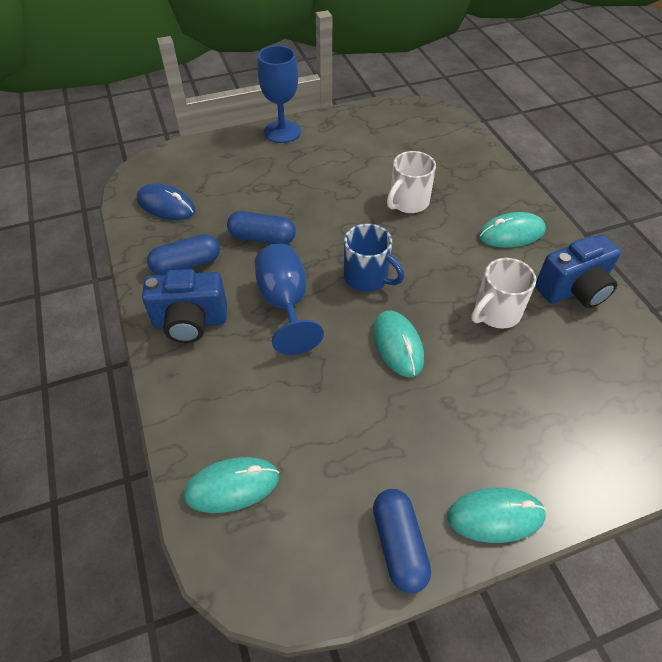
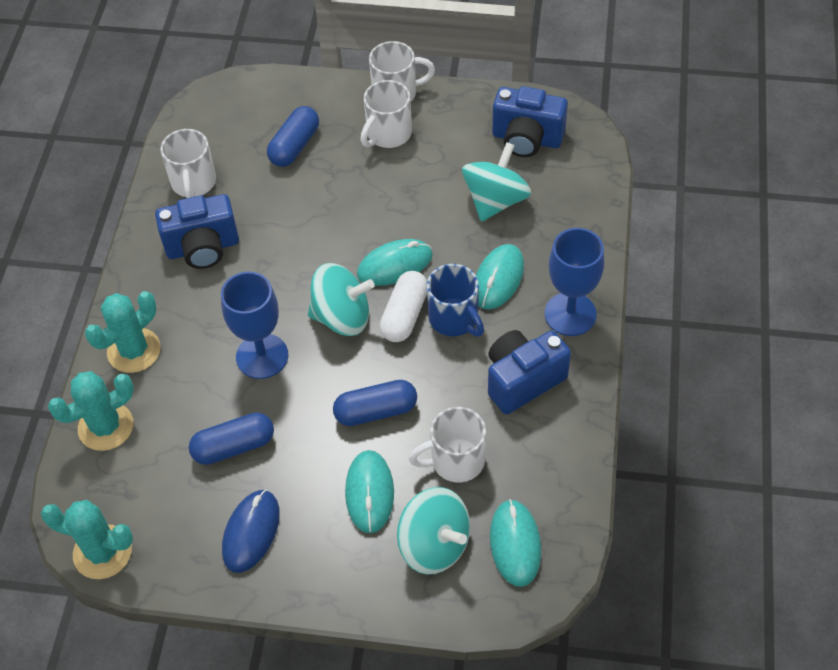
blue camera: 2 -> 3
turquoise cactus: 0 -> 3
turquoise spinning top: 0 -> 3
white capsule: 0 -> 1
white mug: 2 -> 4

